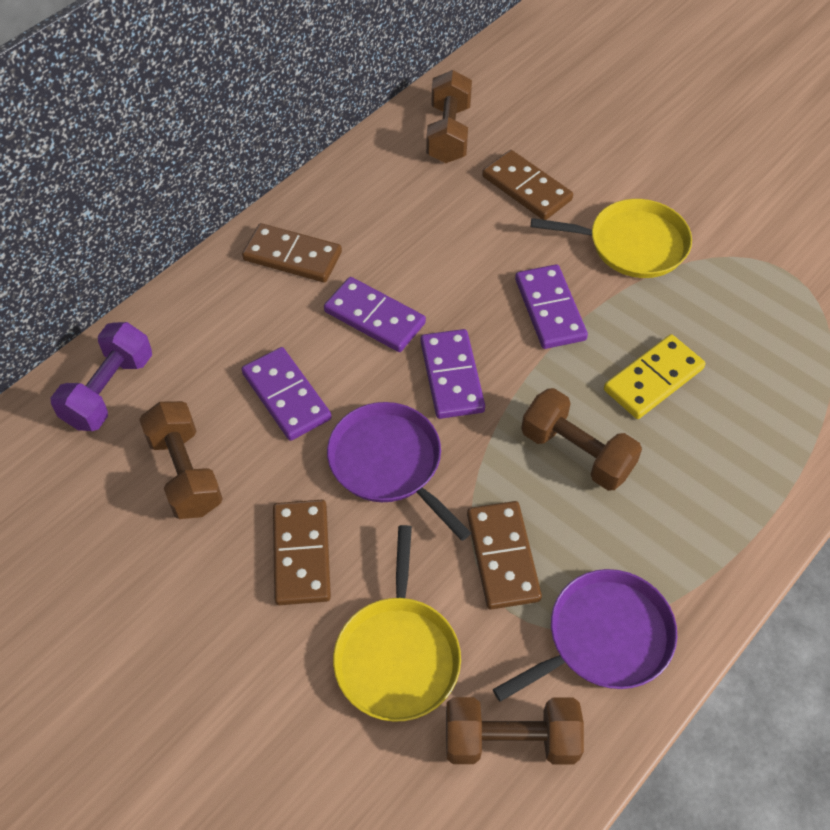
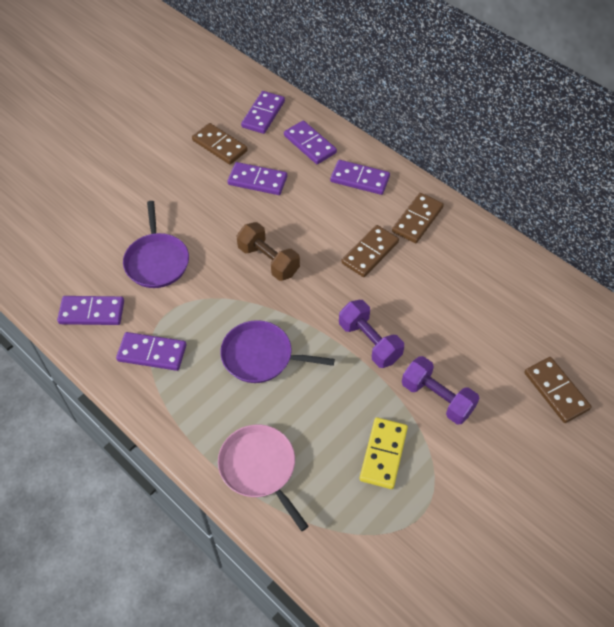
brown dumbbell: 4 -> 1
pink pan: 0 -> 1
purple domino: 4 -> 6
purple dumbbell: 1 -> 2
yellow pan: 2 -> 0

